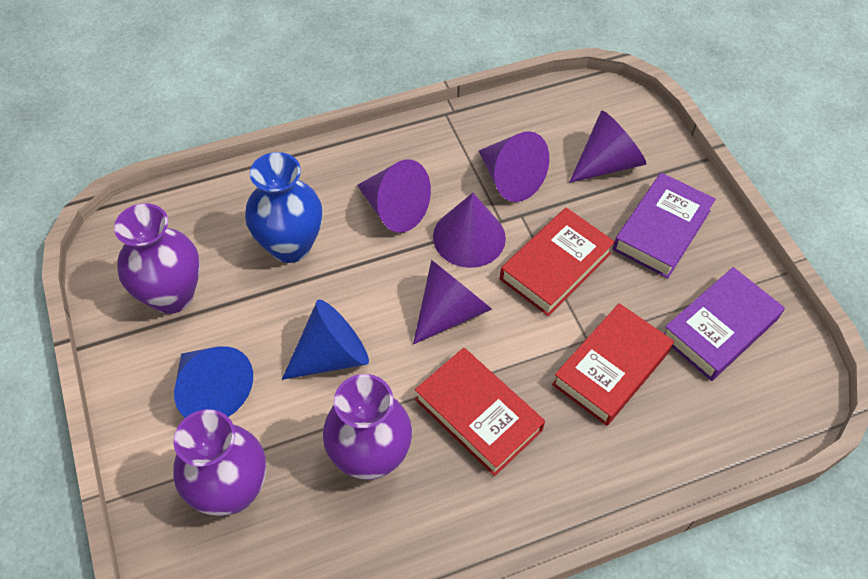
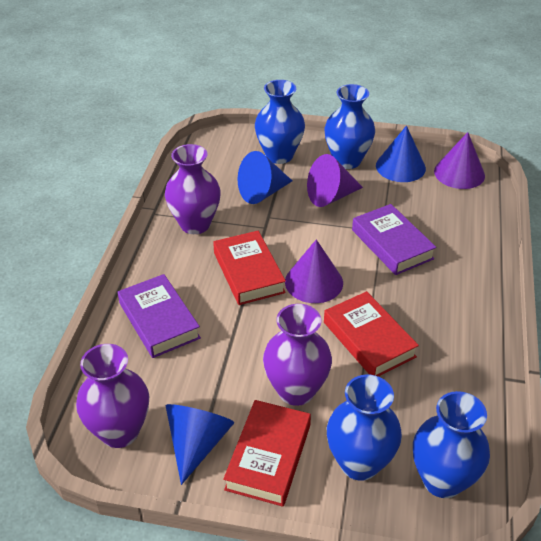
blue cone: 2 -> 3
blue vase: 1 -> 4
purple cone: 5 -> 3

